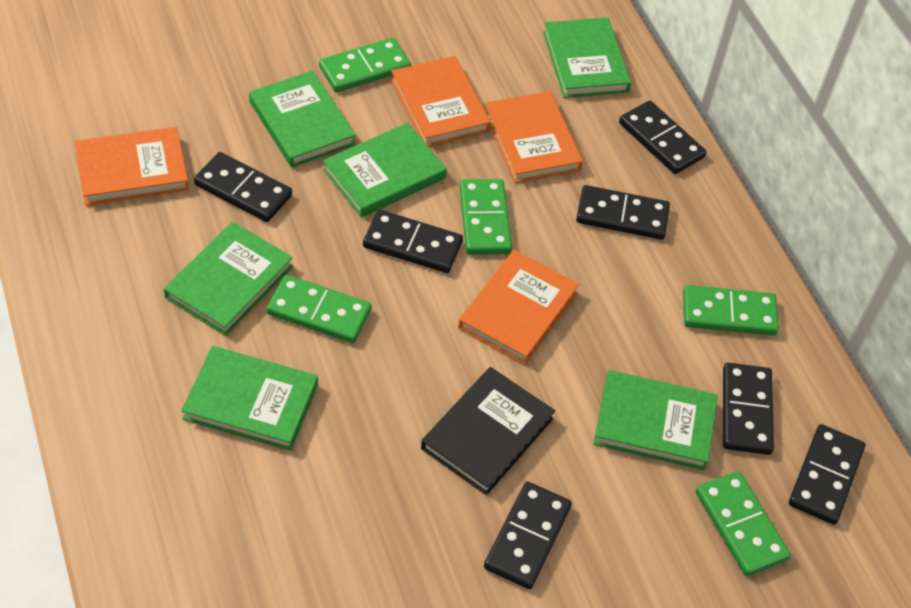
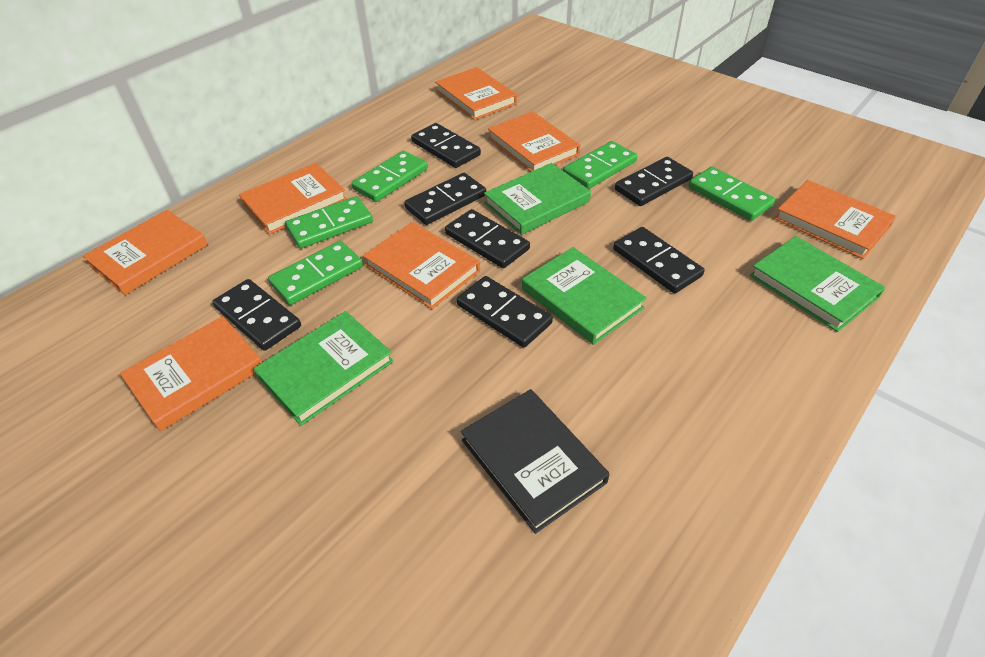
green book: 6 -> 4
orange book: 4 -> 7

